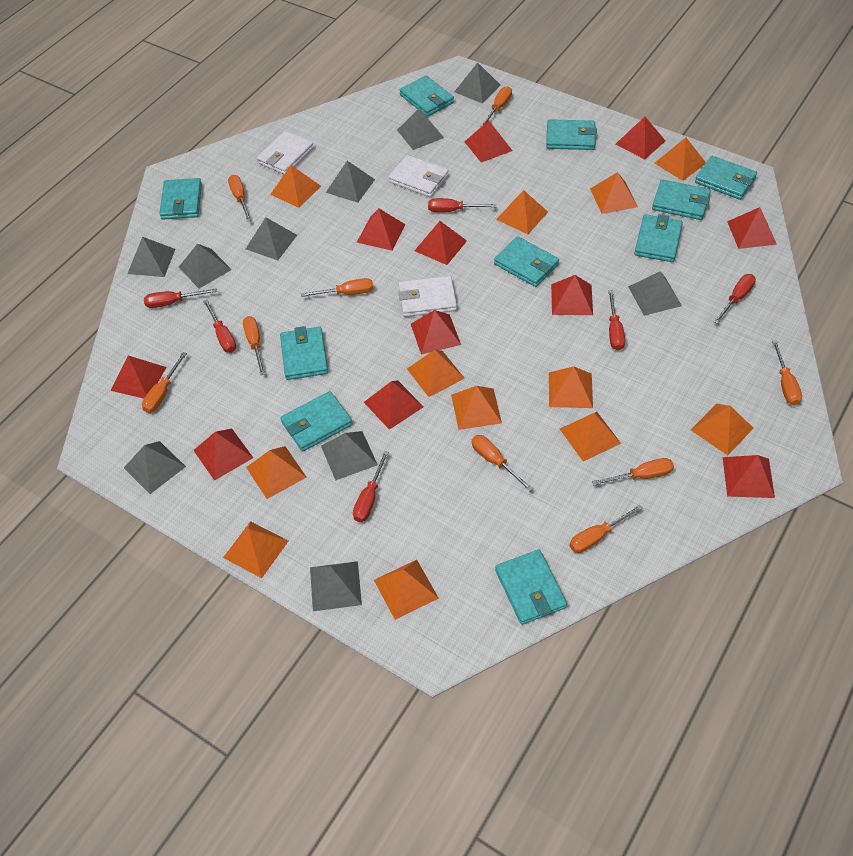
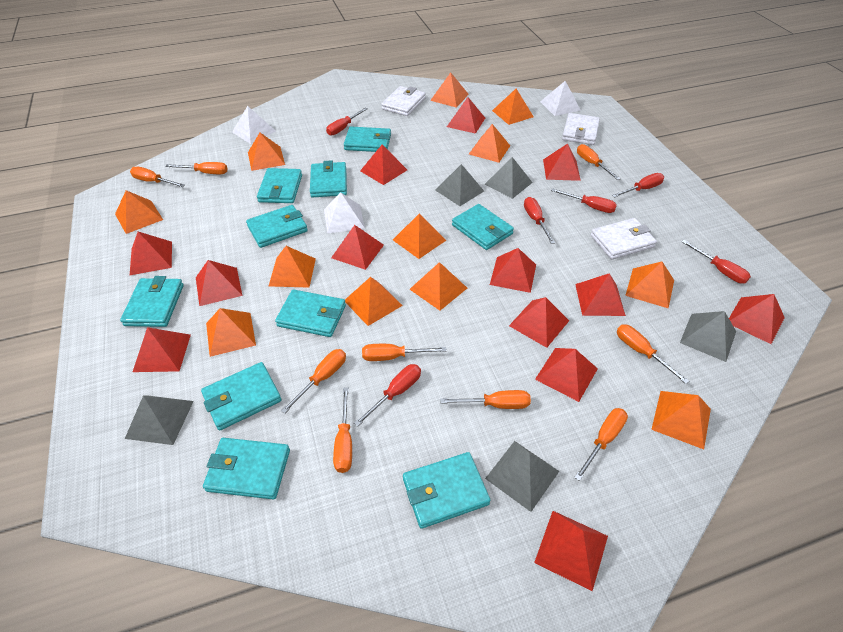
grey pyramid: 10 -> 5
red pyramid: 11 -> 13
white pyramid: 0 -> 3

